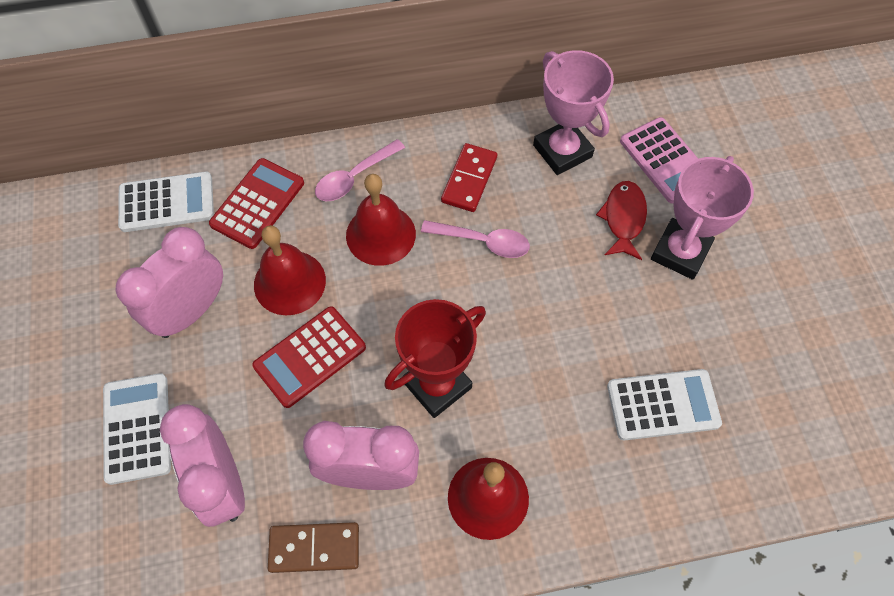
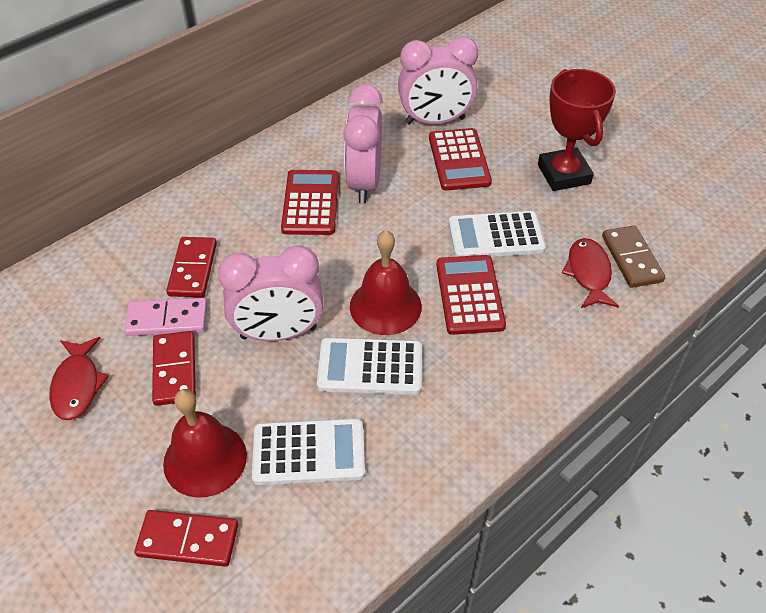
pink calculator: 1 -> 0
pink domino: 0 -> 1
pink spoon: 2 -> 0
pink trophy: 2 -> 0
red bell: 3 -> 2
red calculator: 2 -> 3
red domino: 1 -> 3
red fish: 1 -> 2

